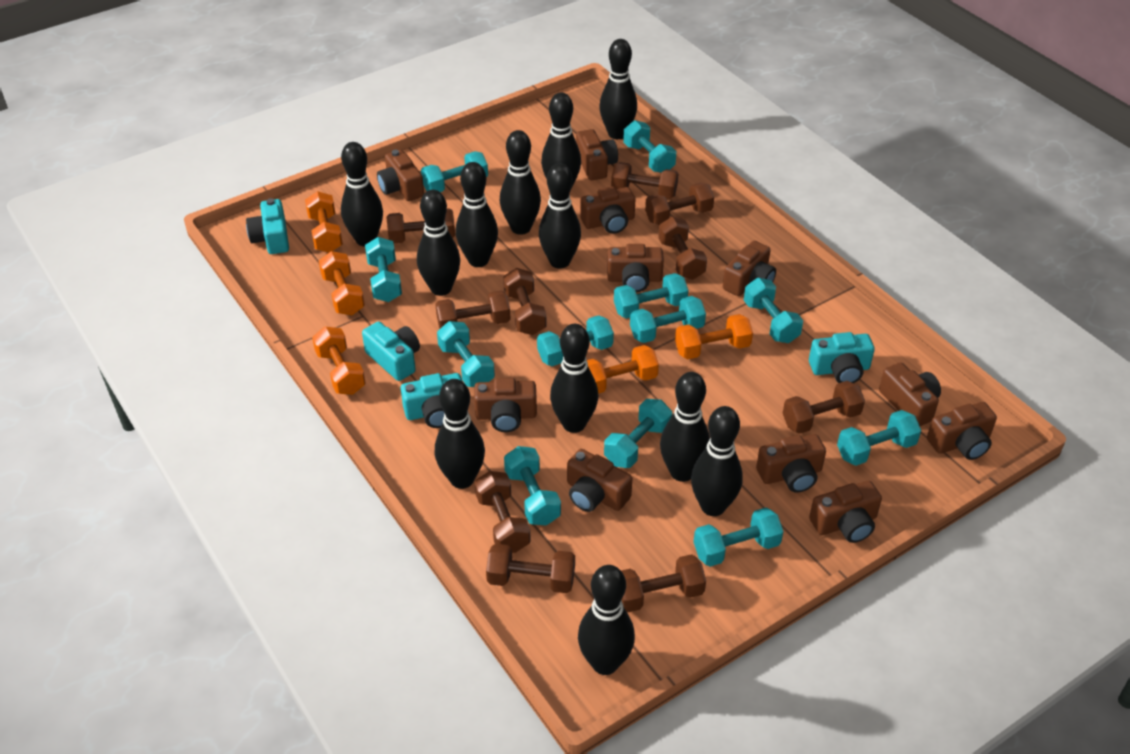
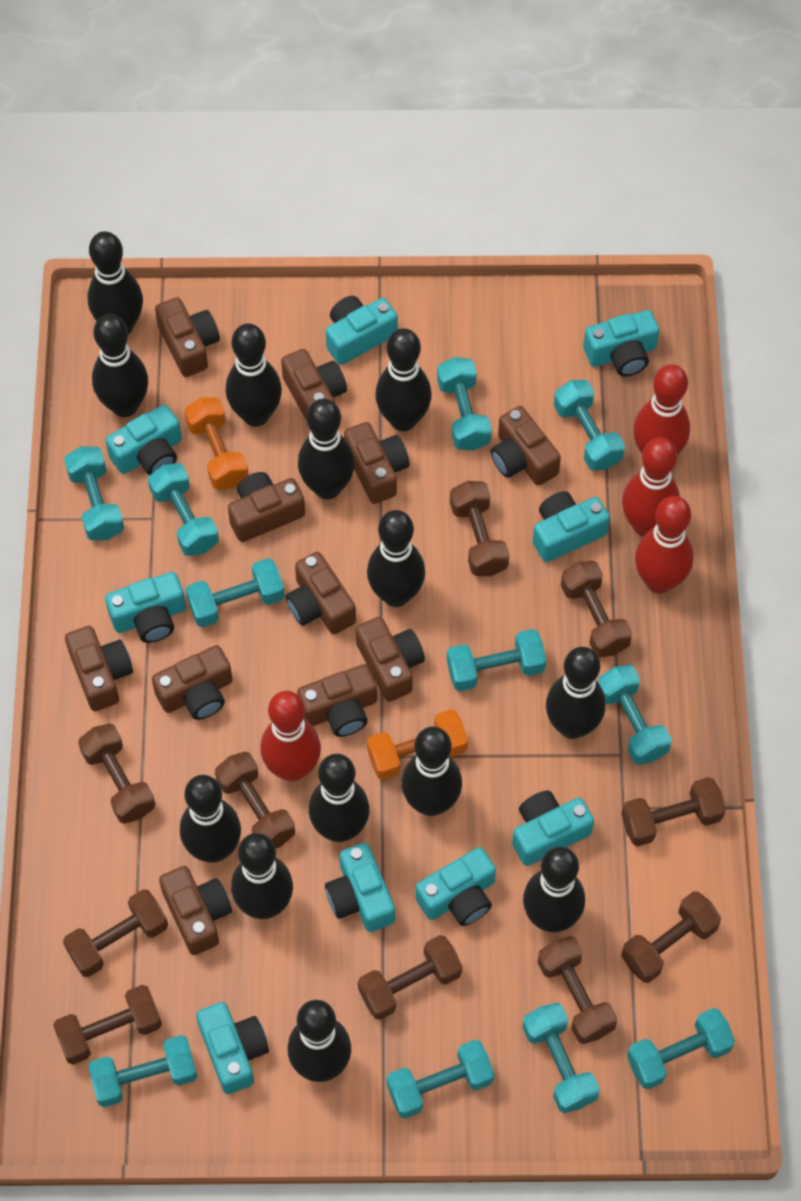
black bowling pin: 12 -> 13
orange dumbbell: 5 -> 2
red bowling pin: 0 -> 4
turquoise camera: 4 -> 9
turquoise dumbbell: 12 -> 11

